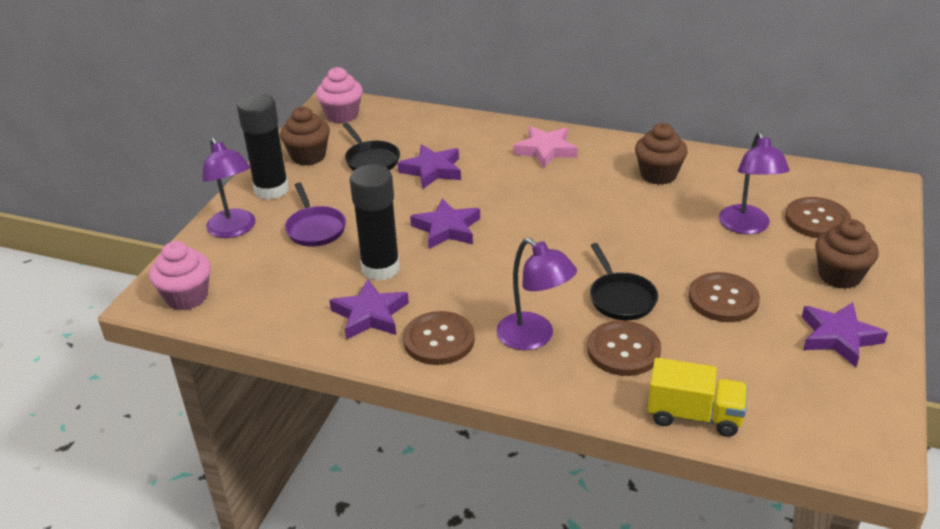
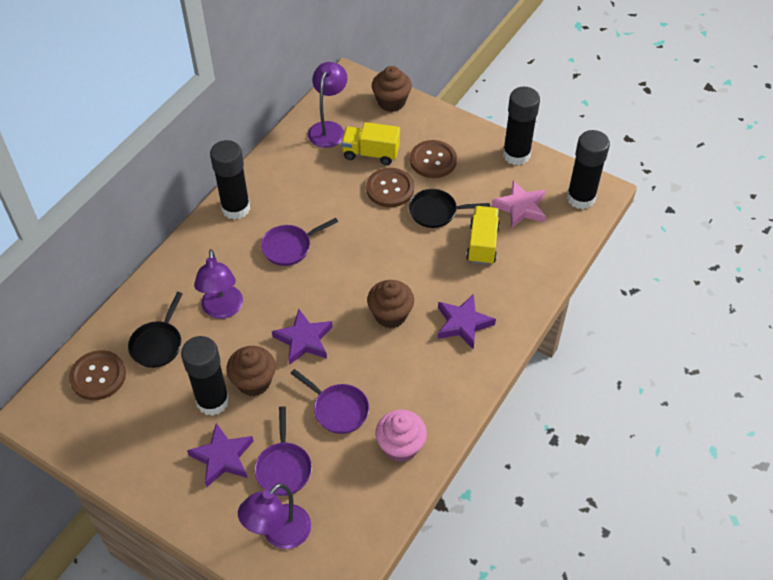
black glue stick: 2 -> 4
brown button: 4 -> 3
pink cupcake: 2 -> 1
purple pan: 1 -> 3
purple star: 4 -> 3
yellow truck: 1 -> 2

